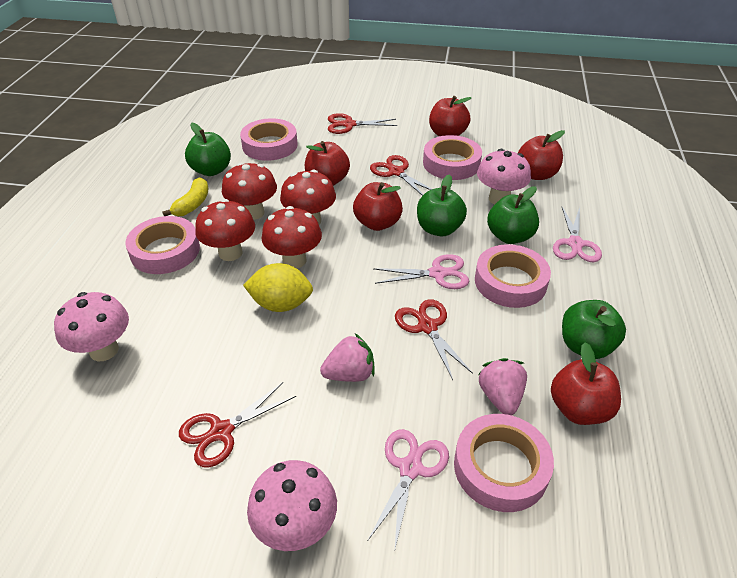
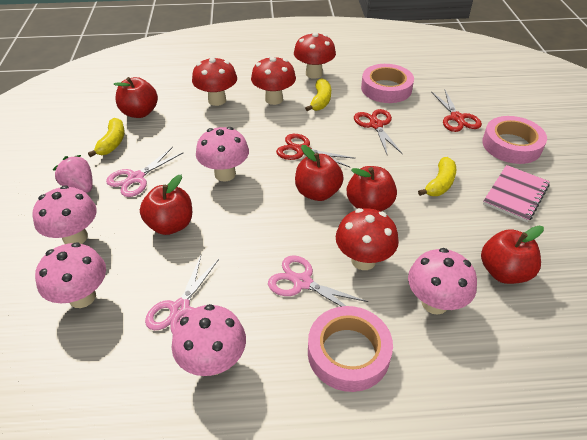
green apple: 4 -> 0
pink mushroom: 3 -> 5
pink notebook: 0 -> 1
pink strawberry: 2 -> 1
pink tape: 5 -> 3
red scissors: 4 -> 3
yellow banana: 1 -> 3
yellow lemon: 1 -> 0

